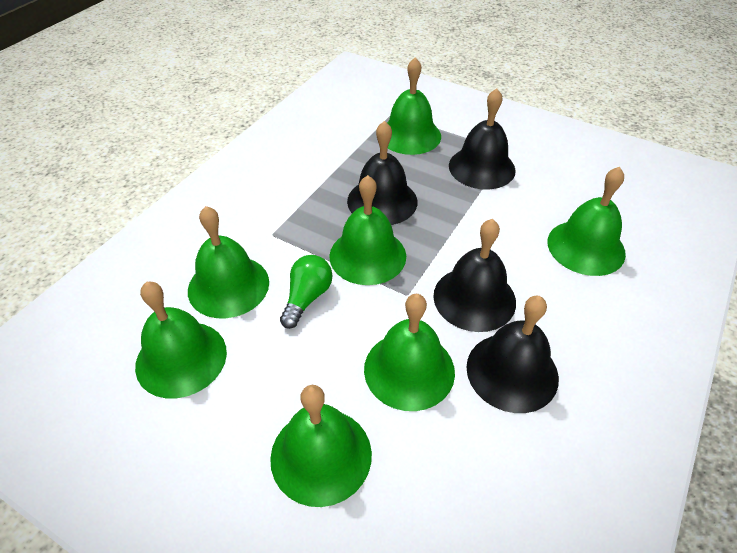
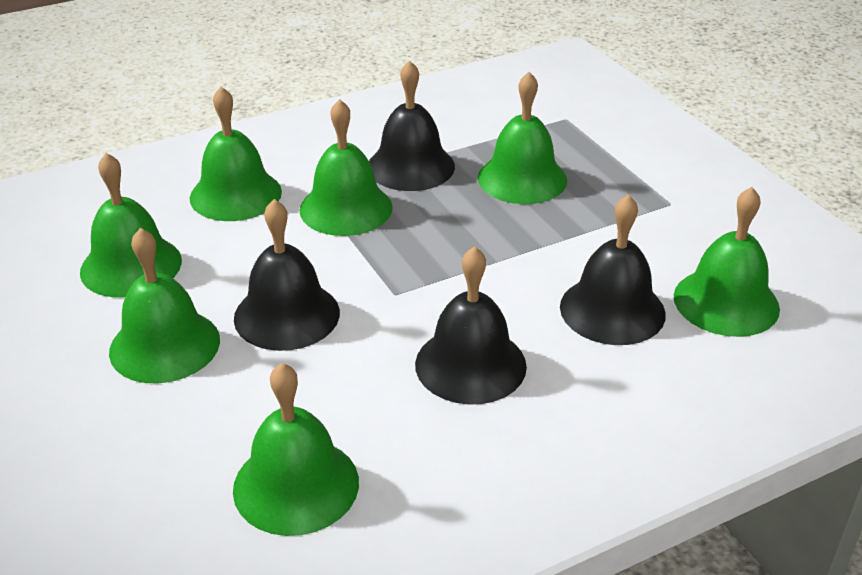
green light bulb: 1 -> 0

